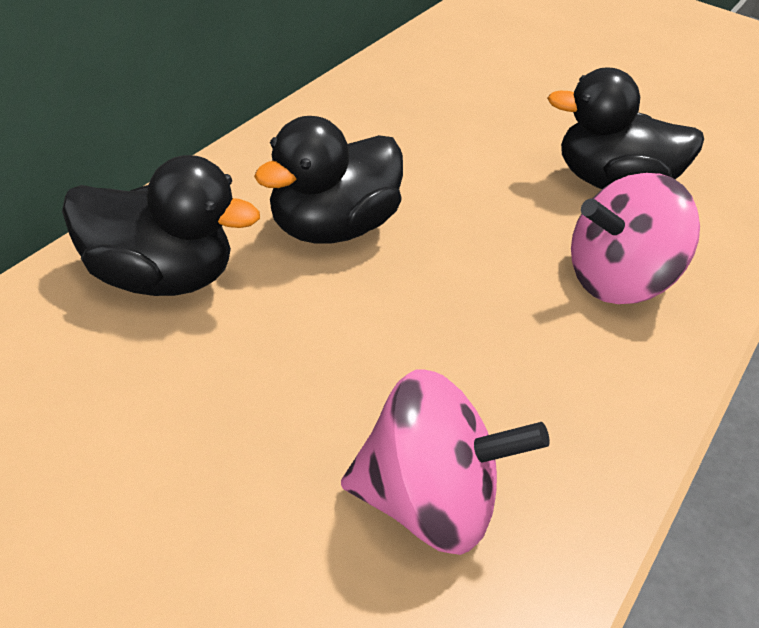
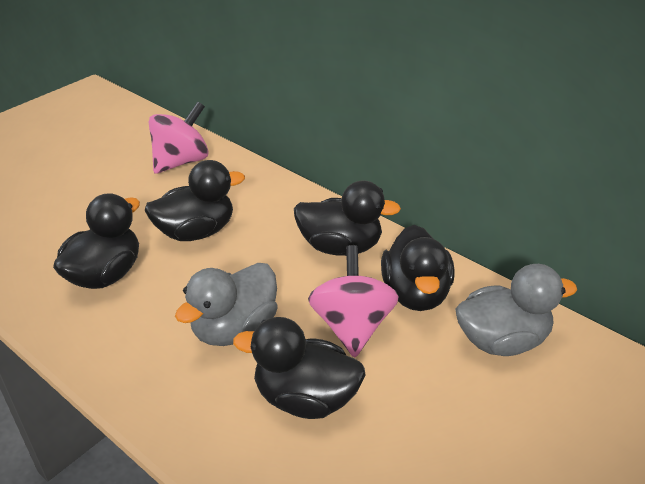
black duck: 3 -> 5
grey duck: 0 -> 2

